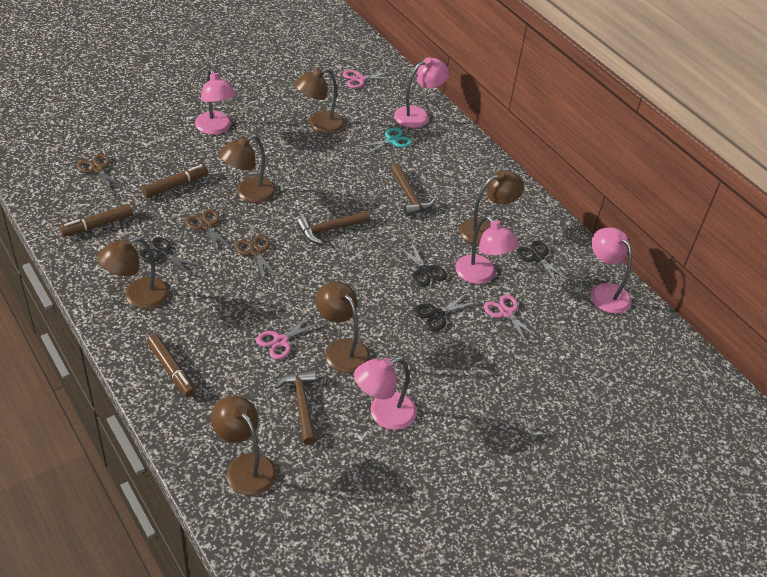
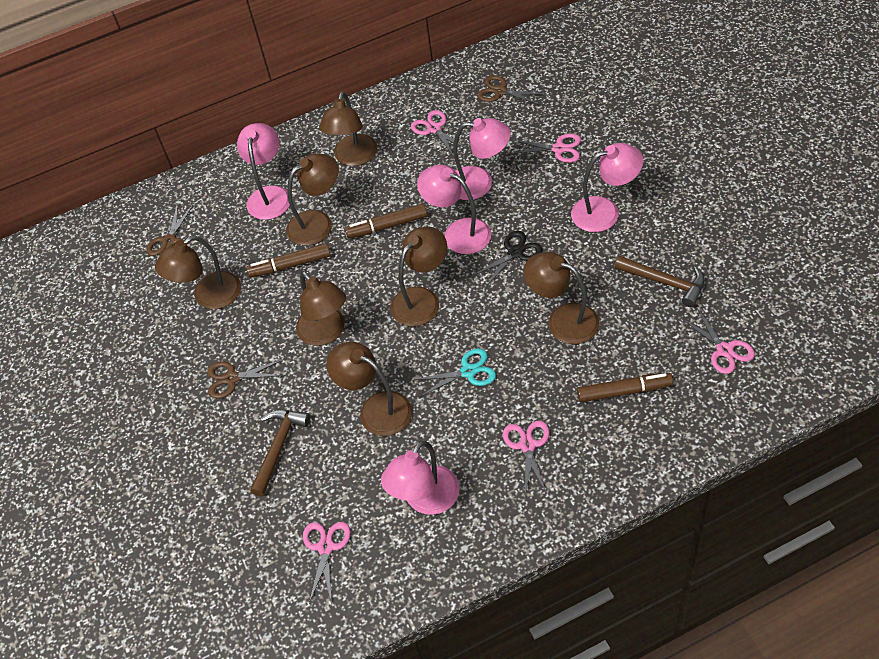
black scissors: 4 -> 1
brown hammer: 3 -> 2
brown lamp: 6 -> 7
pink scissors: 3 -> 5

